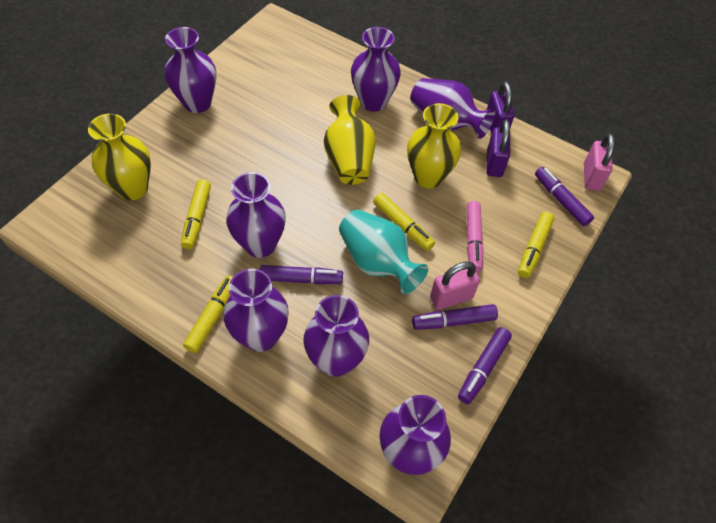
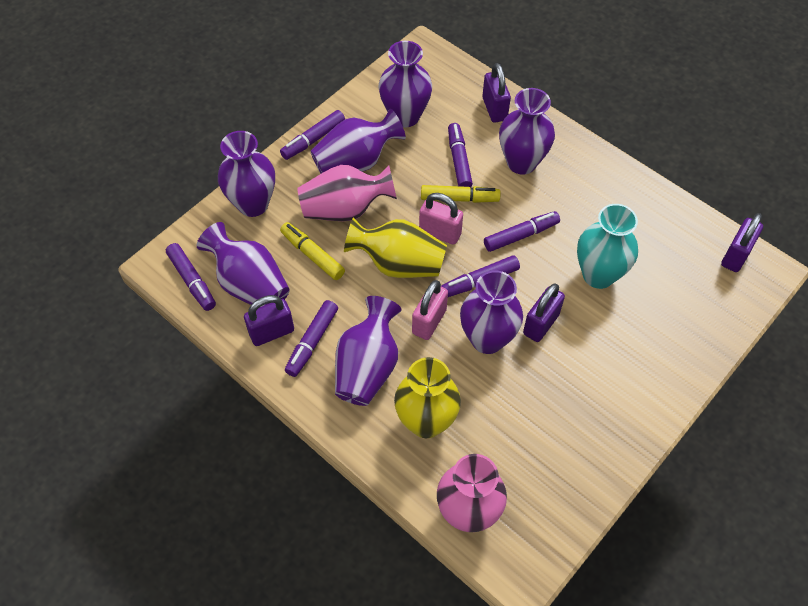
pink marker: 1 -> 0
pink vase: 0 -> 2
purple marker: 4 -> 6
purple padlock: 2 -> 4
yellow marker: 4 -> 2
yellow vase: 3 -> 2

